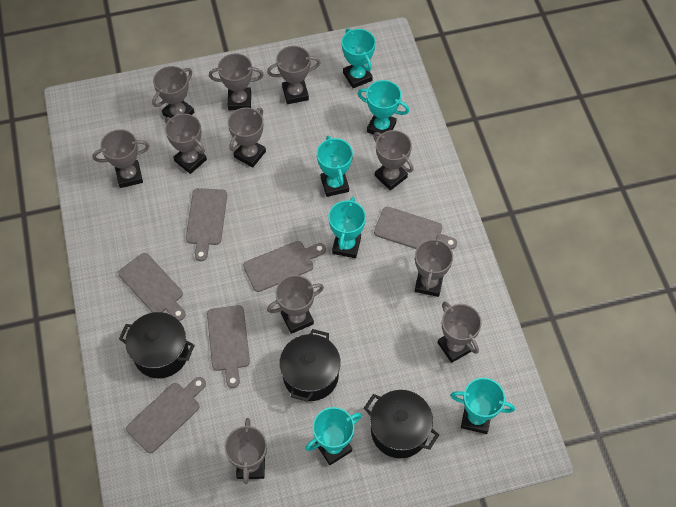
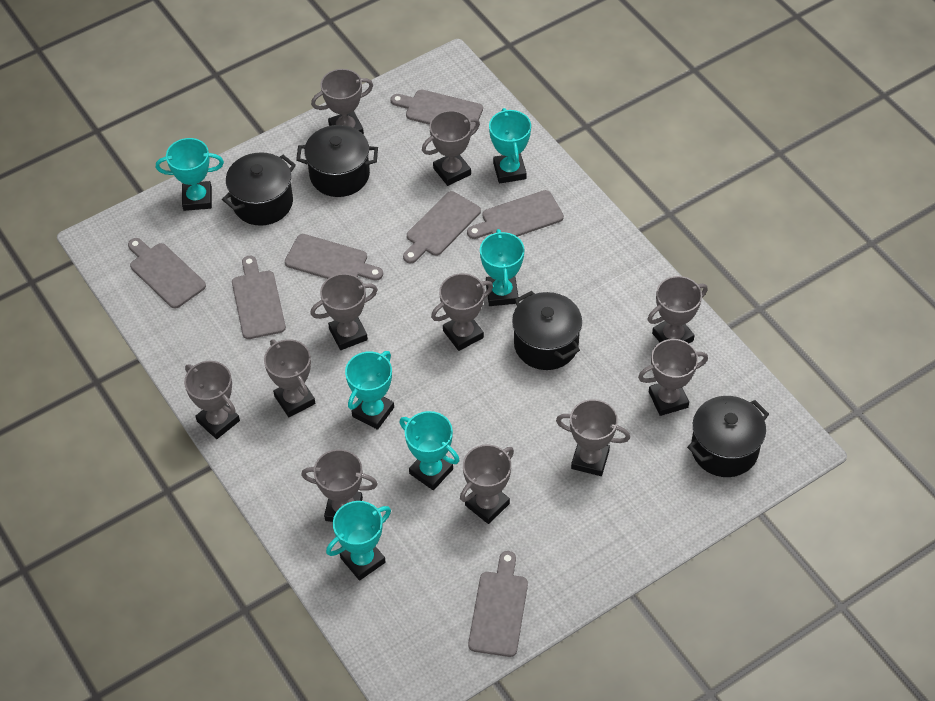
black pot: 3 -> 4
grey cutting board: 6 -> 7

